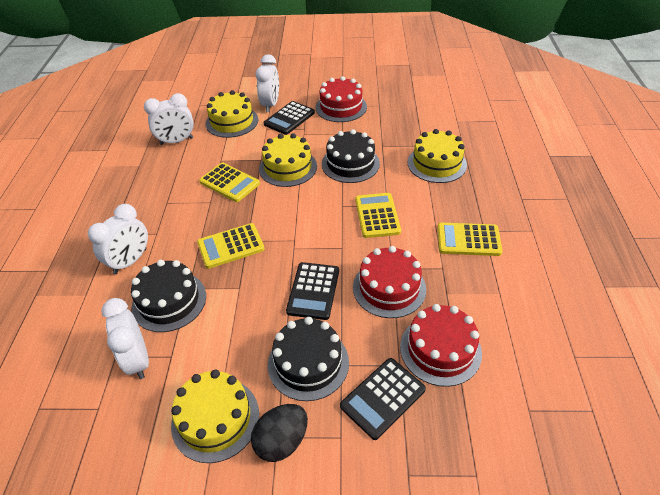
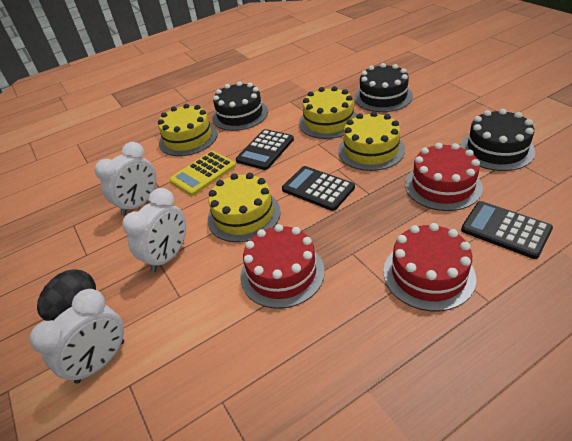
white clock: 4 -> 3
yellow calculator: 4 -> 1

